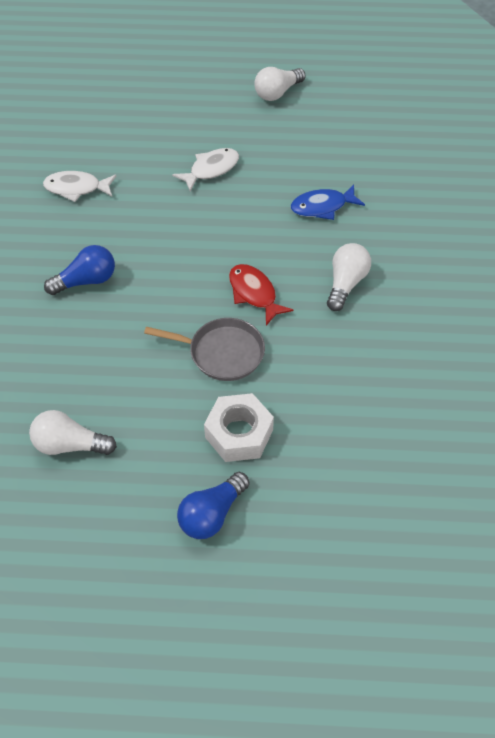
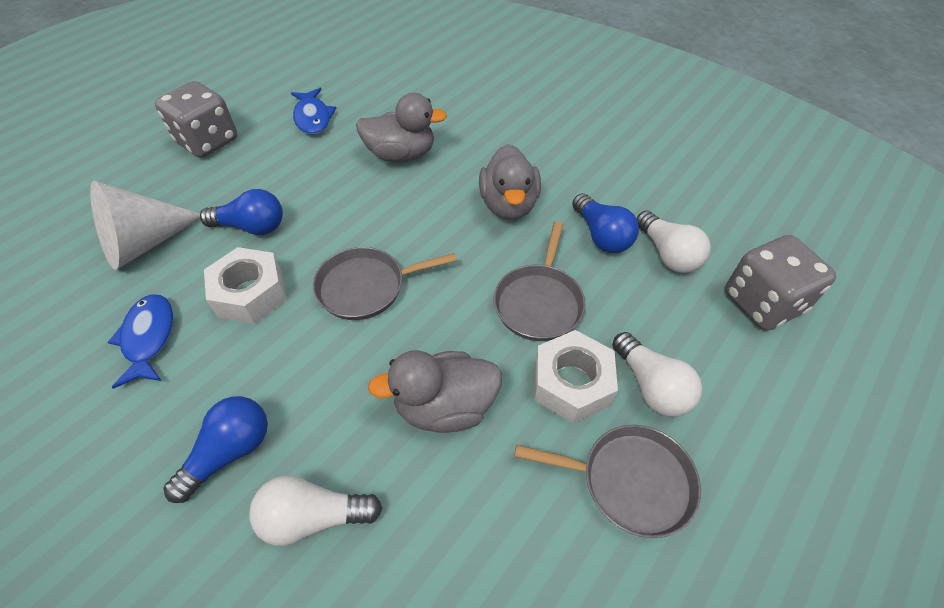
blue fish: 1 -> 2
blue light bulb: 2 -> 3
grey dice: 0 -> 2
grey duck: 0 -> 3
grey pan: 1 -> 3
red fish: 1 -> 0
white cone: 0 -> 1
white fish: 2 -> 0
white nut: 1 -> 2

